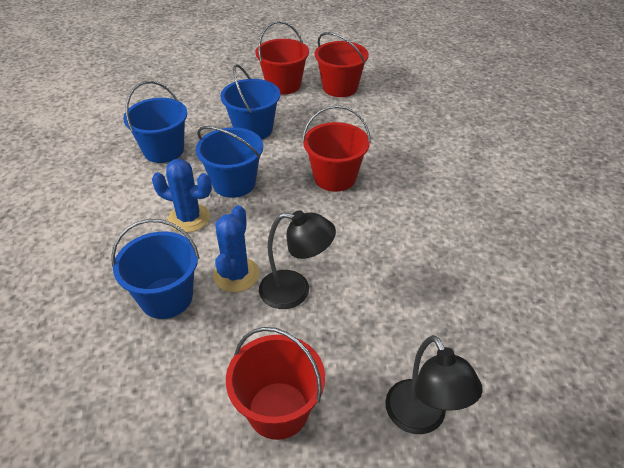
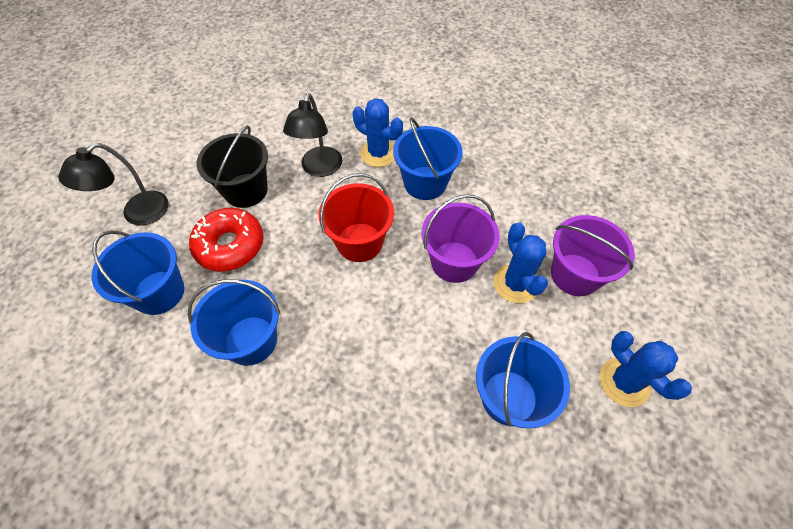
black bucket: 0 -> 1
blue cactus: 2 -> 3
purple bucket: 0 -> 2
red bucket: 4 -> 1
red donut: 0 -> 1

